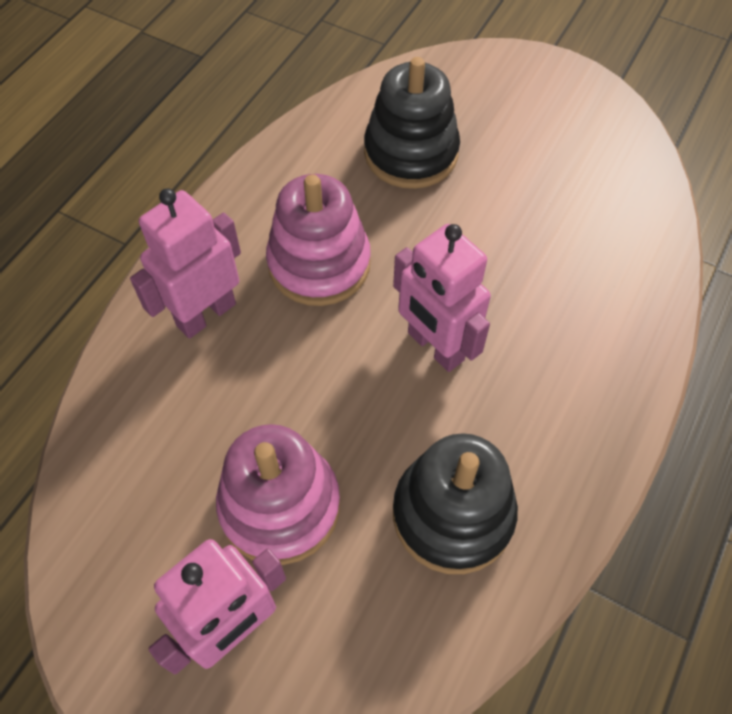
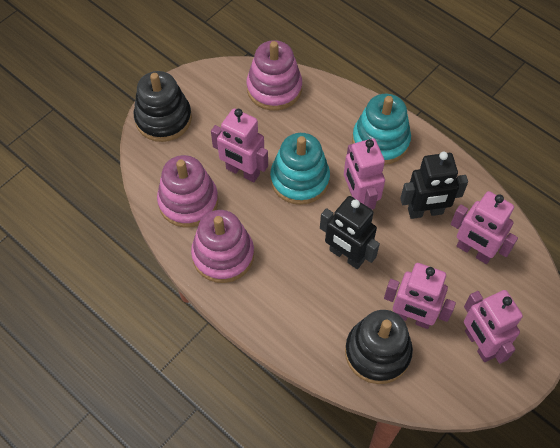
black robot: 0 -> 2
pink robot: 3 -> 5
pink stacking toy: 2 -> 3
turquoise stacking toy: 0 -> 2

